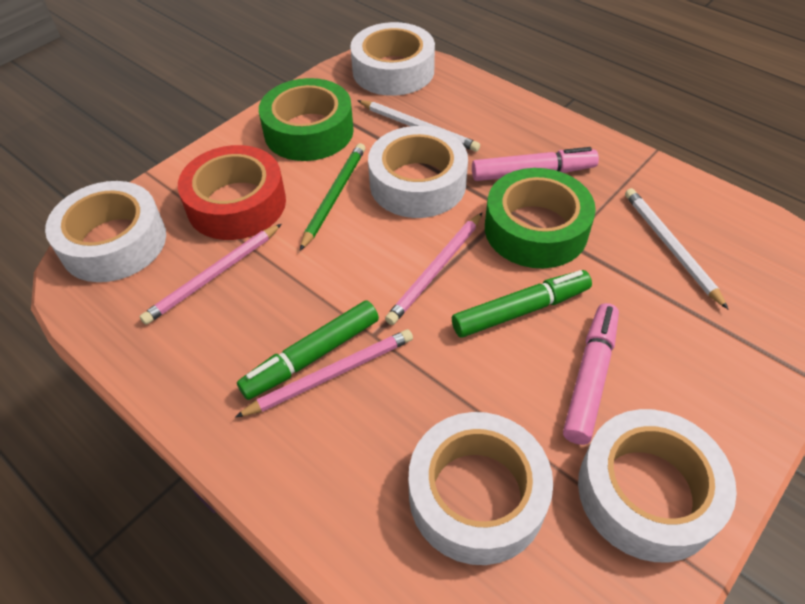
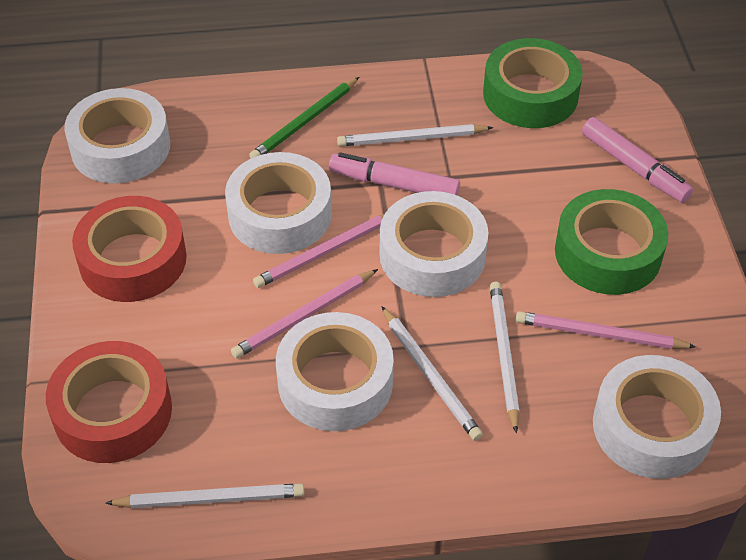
green marker: 2 -> 0
red tape: 1 -> 2
white pencil: 2 -> 4

